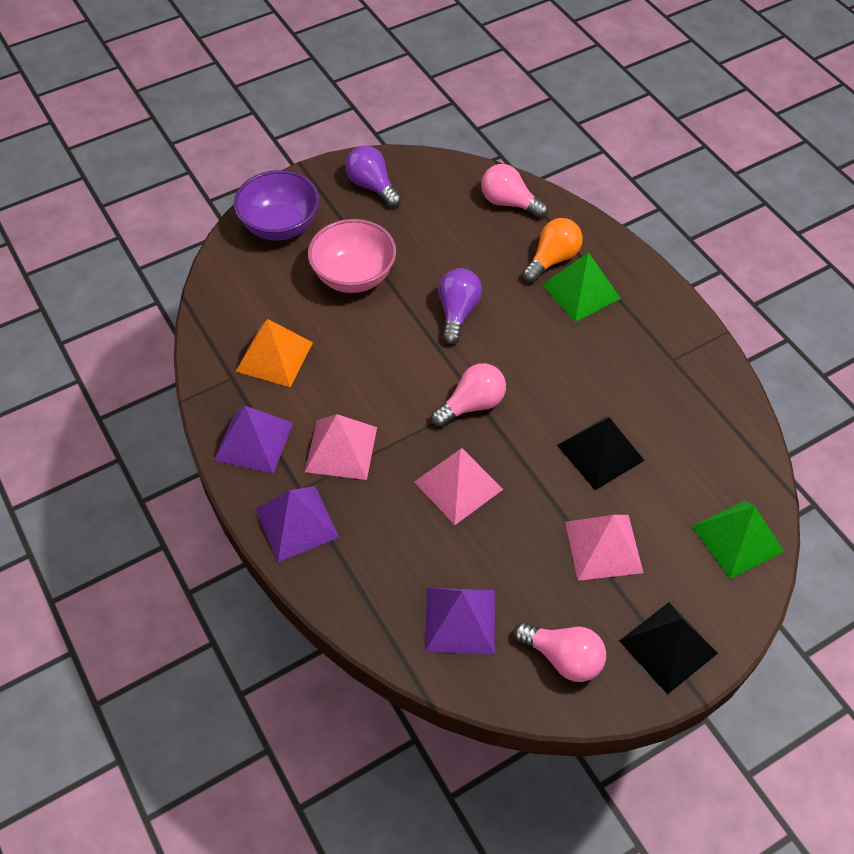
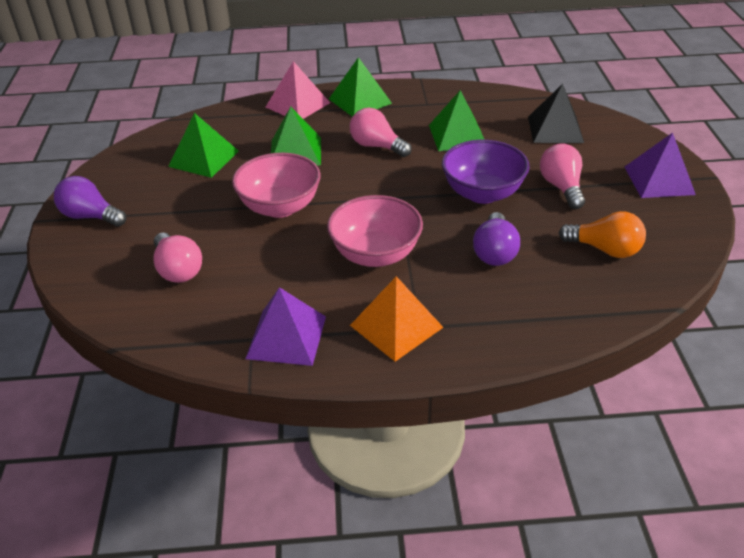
black pyramid: 2 -> 1
green pyramid: 2 -> 4
pink bowl: 1 -> 2
pink pyramid: 3 -> 1
purple pyramid: 3 -> 2

